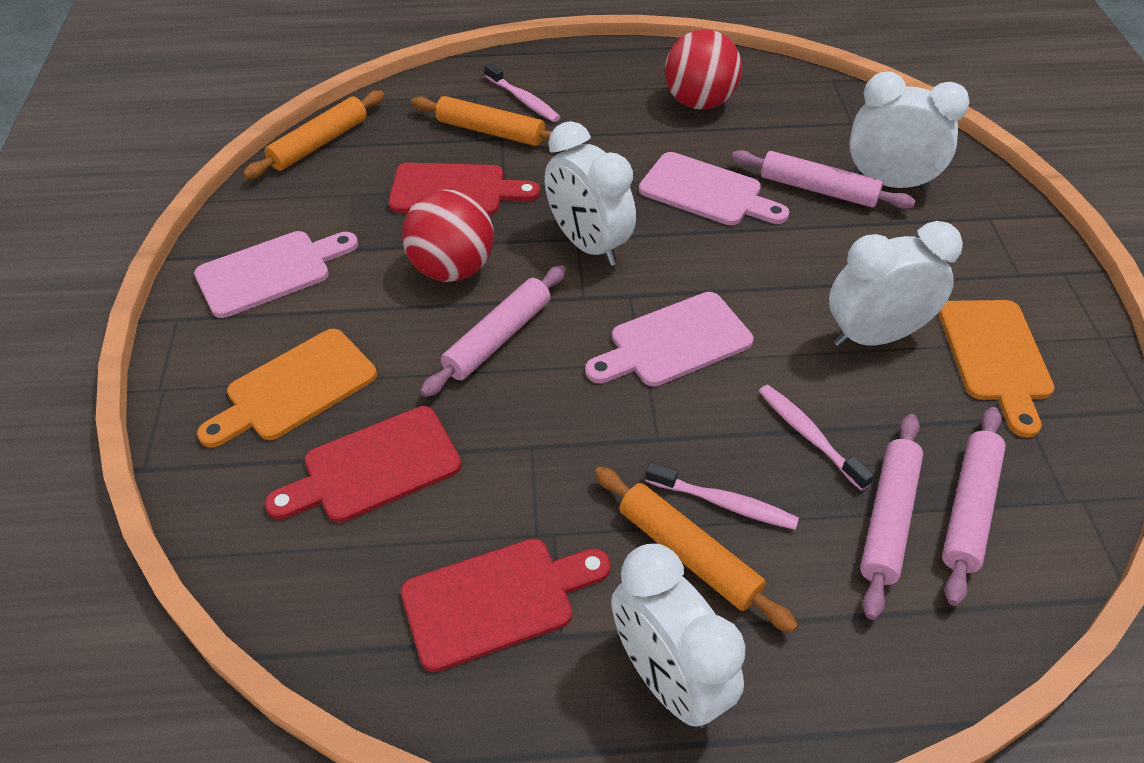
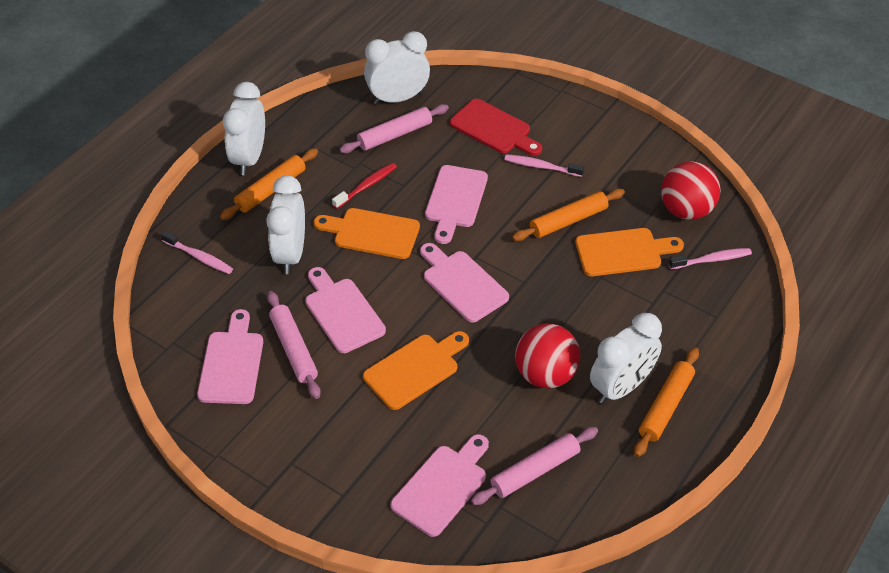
orange cutting board: 2 -> 3
pink cutting board: 3 -> 5
pink rolling pin: 4 -> 3
red cutting board: 3 -> 1
red toothbrush: 0 -> 1

